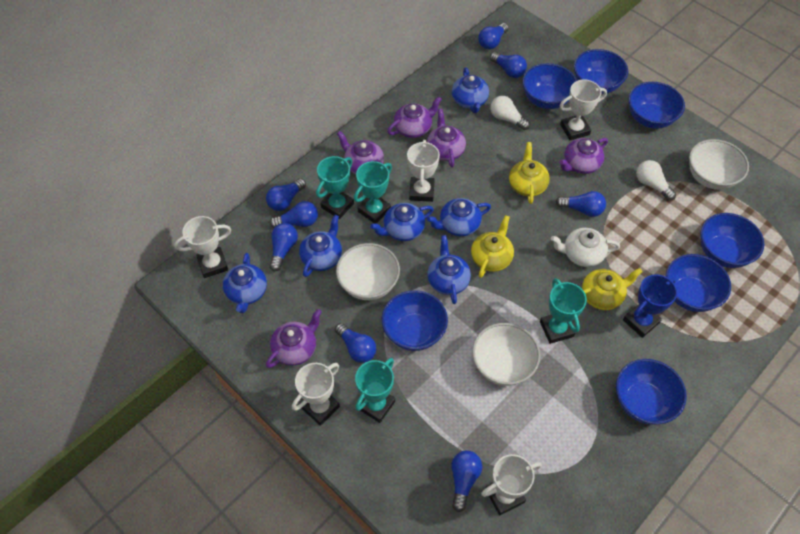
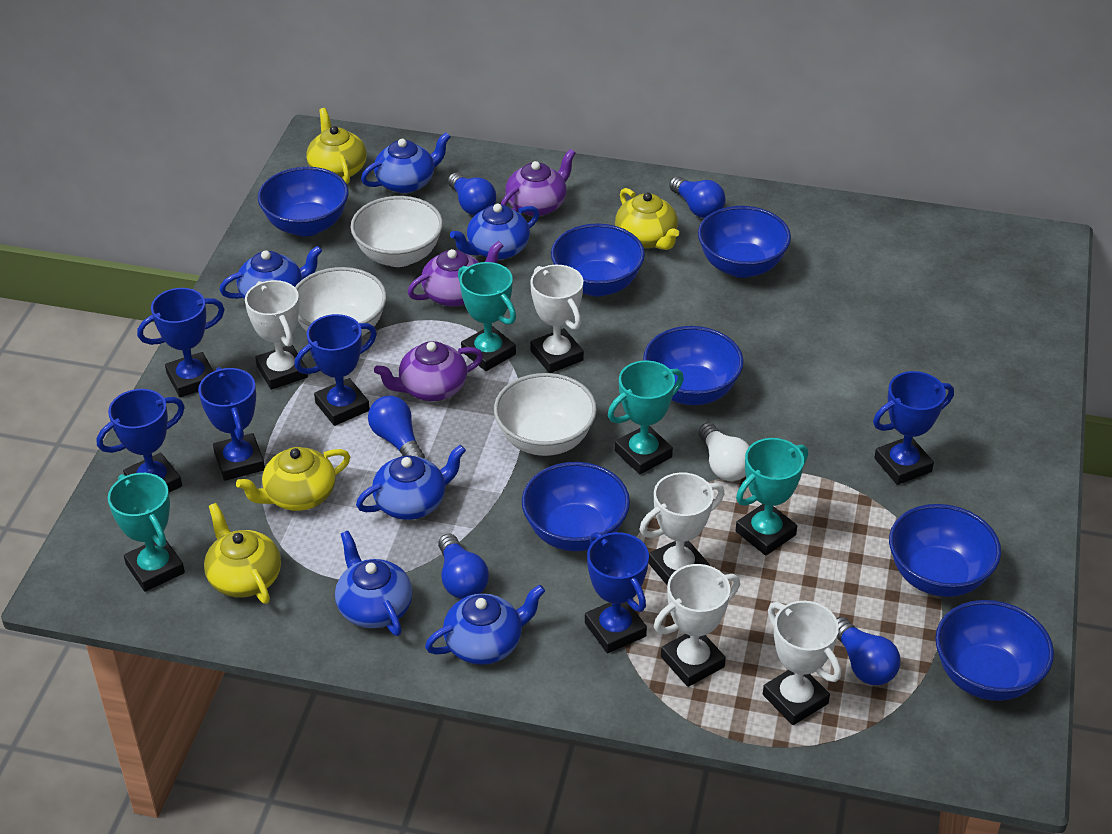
blue light bulb: 8 -> 5
blue trophy: 1 -> 6
purple teapot: 5 -> 3
white light bulb: 2 -> 1
white teapot: 1 -> 0
yellow teapot: 3 -> 4

